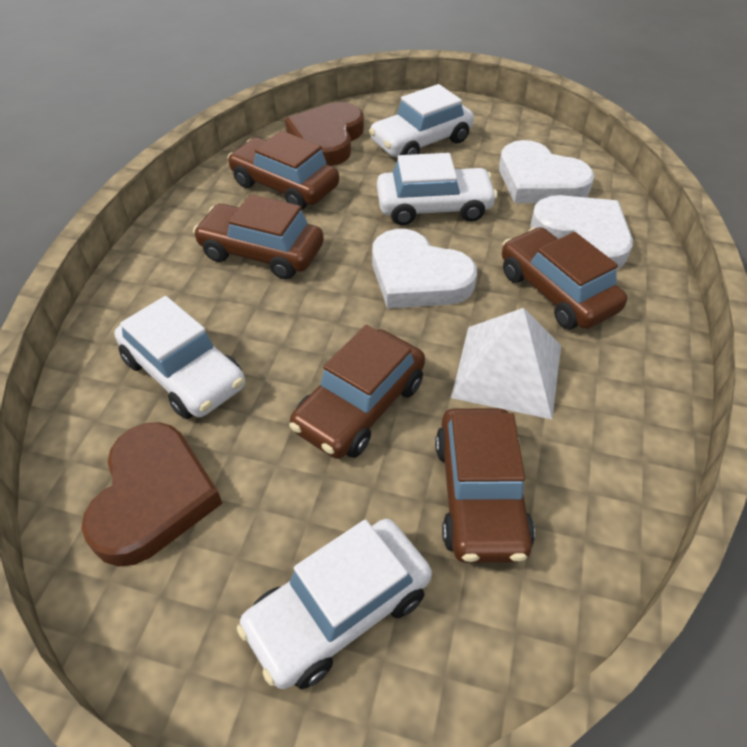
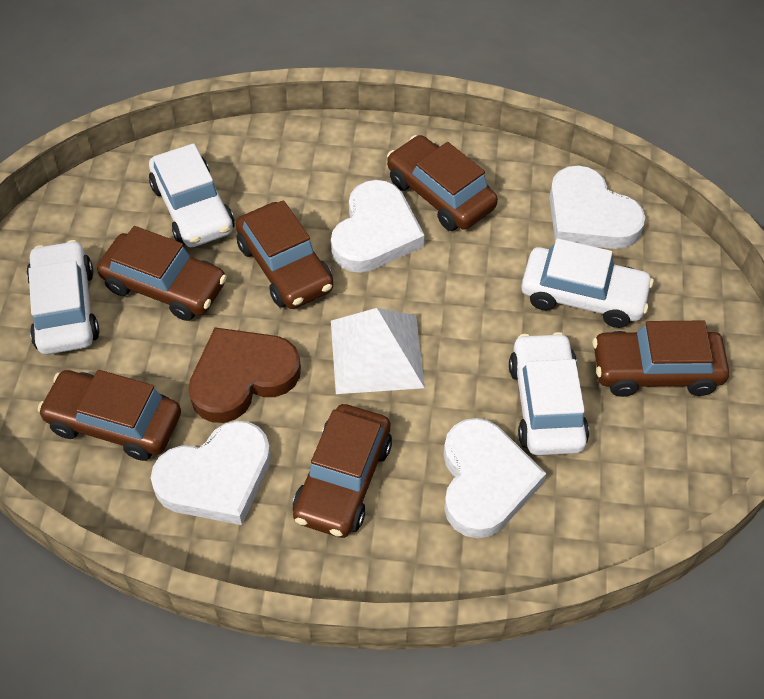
brown car: 5 -> 6
brown heart: 2 -> 1
white heart: 3 -> 4

